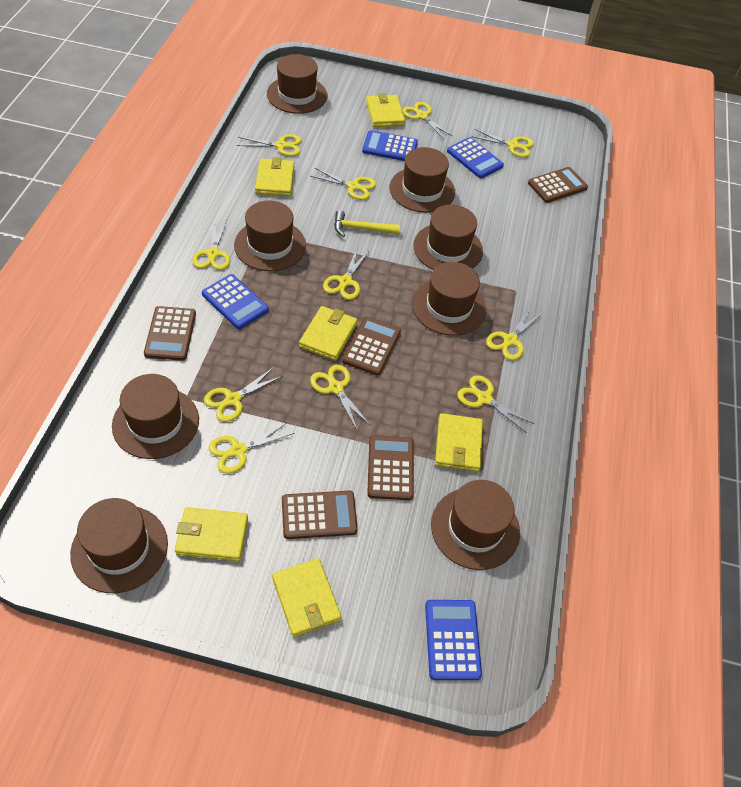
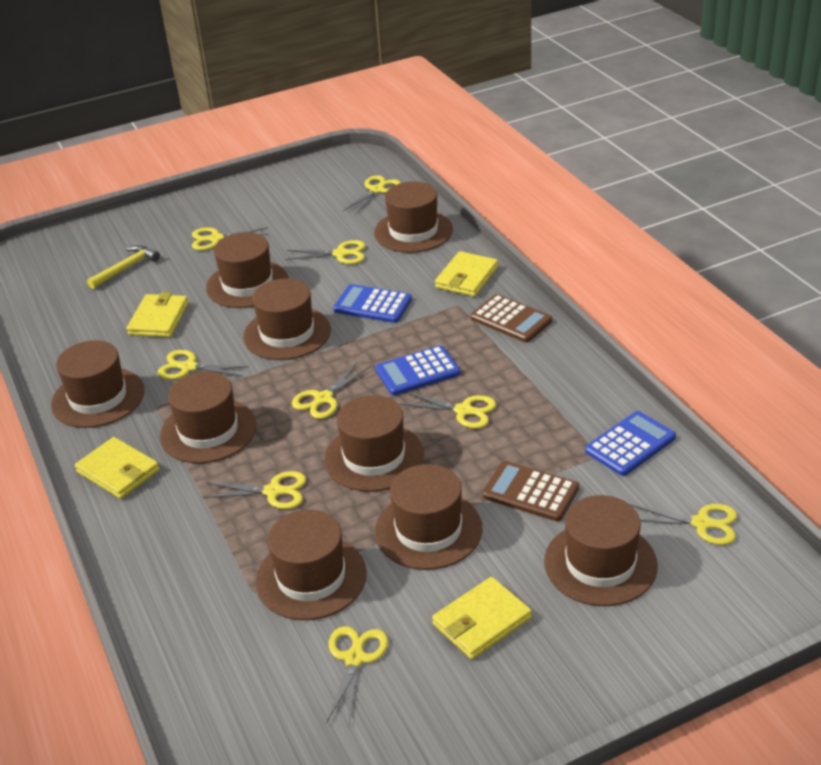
blue calculator: 4 -> 3
brown calculator: 5 -> 2
brown hat: 8 -> 9
yellow scissors: 11 -> 9
yellow wallet: 6 -> 4

